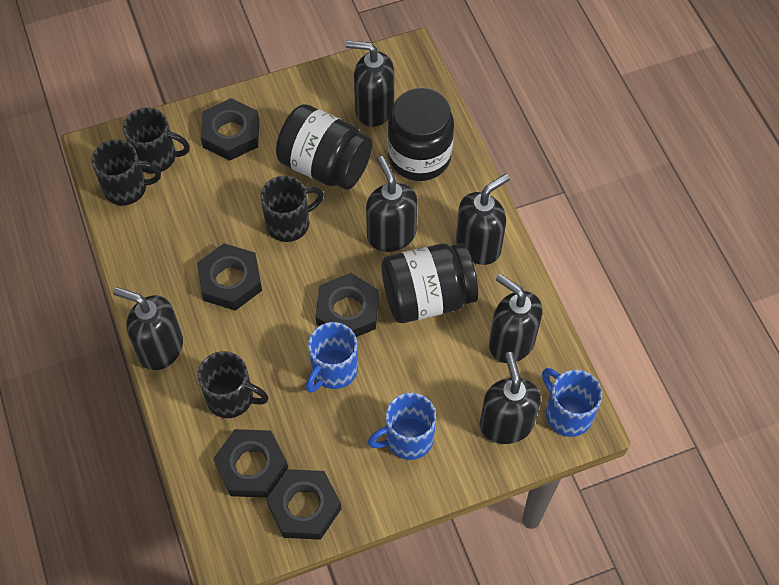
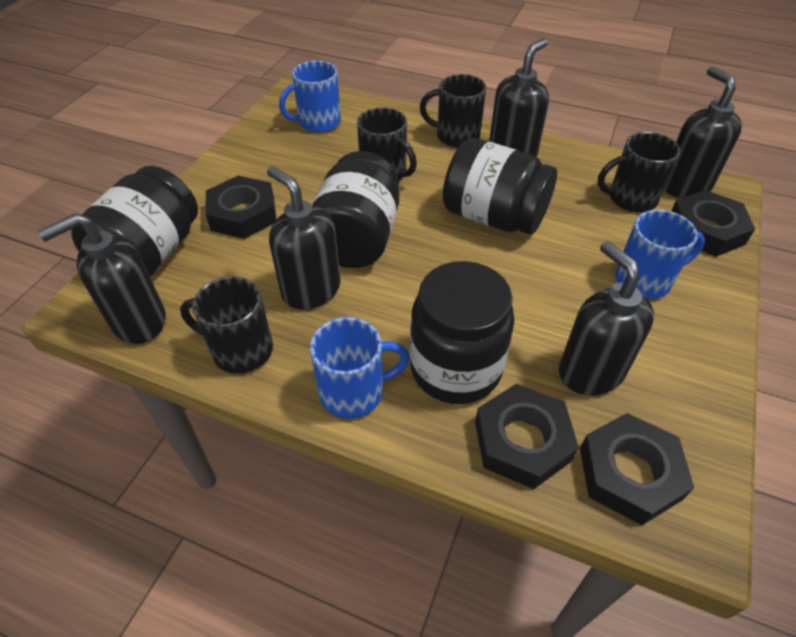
black jar: 3 -> 4
black nut: 5 -> 4
black soap dispenser: 6 -> 5

